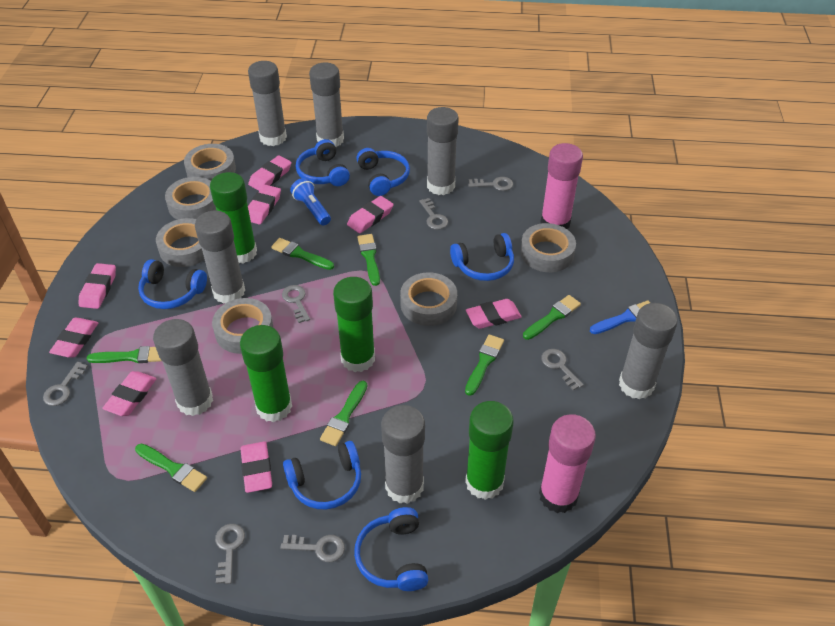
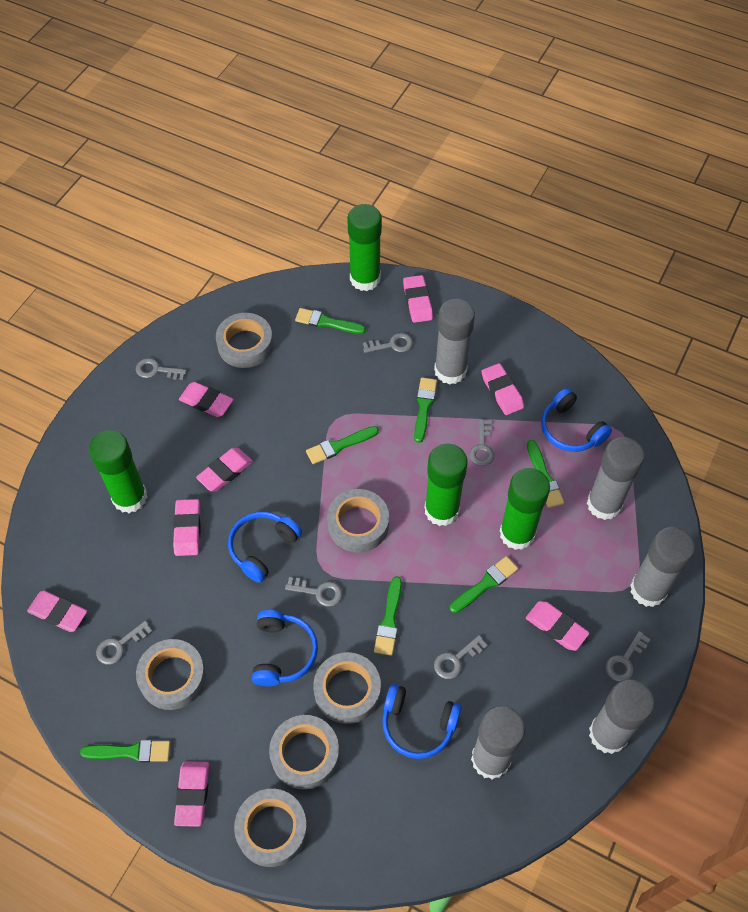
blue brush: 1 -> 0
blue flashlight: 1 -> 0
blue headphones: 6 -> 4
grey glue stick: 7 -> 5
pink glue stick: 2 -> 0

